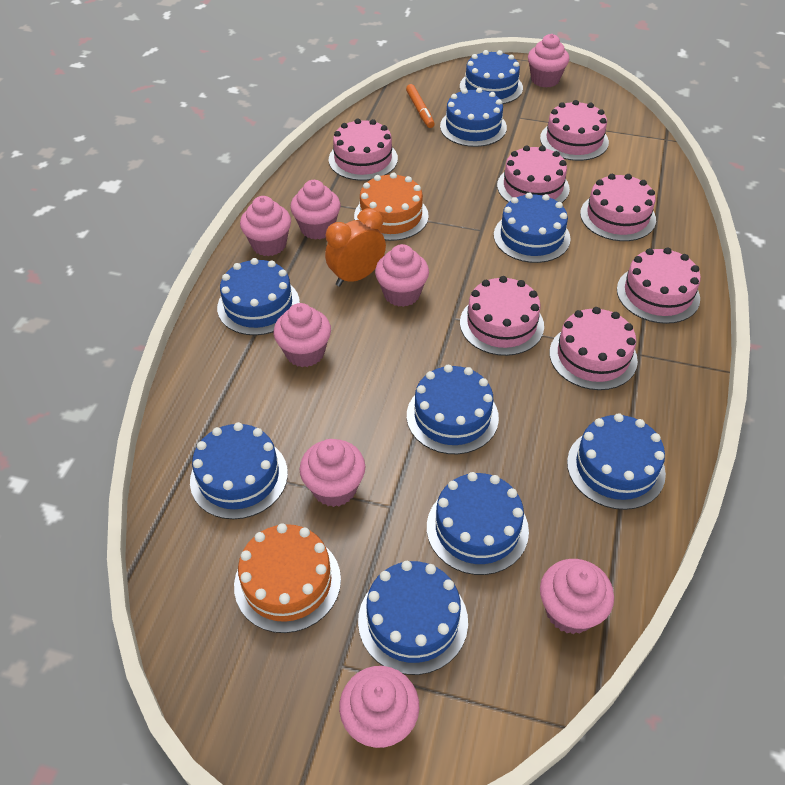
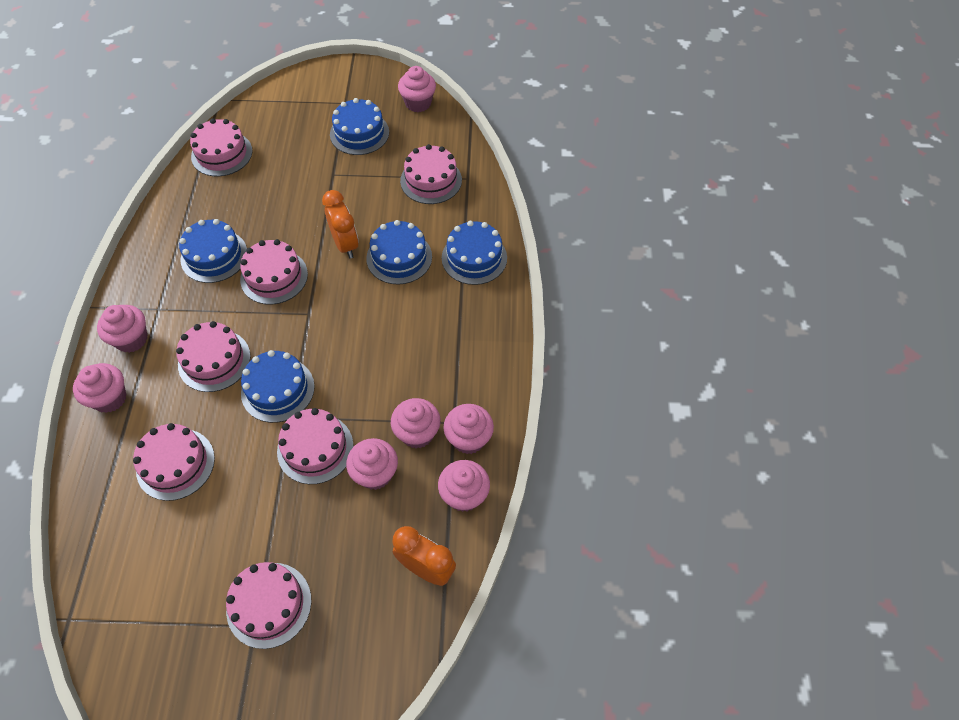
blue cake: 9 -> 5
orange cake: 2 -> 0
orange clock: 1 -> 2
orange marker: 1 -> 0
pink cupcake: 8 -> 7

